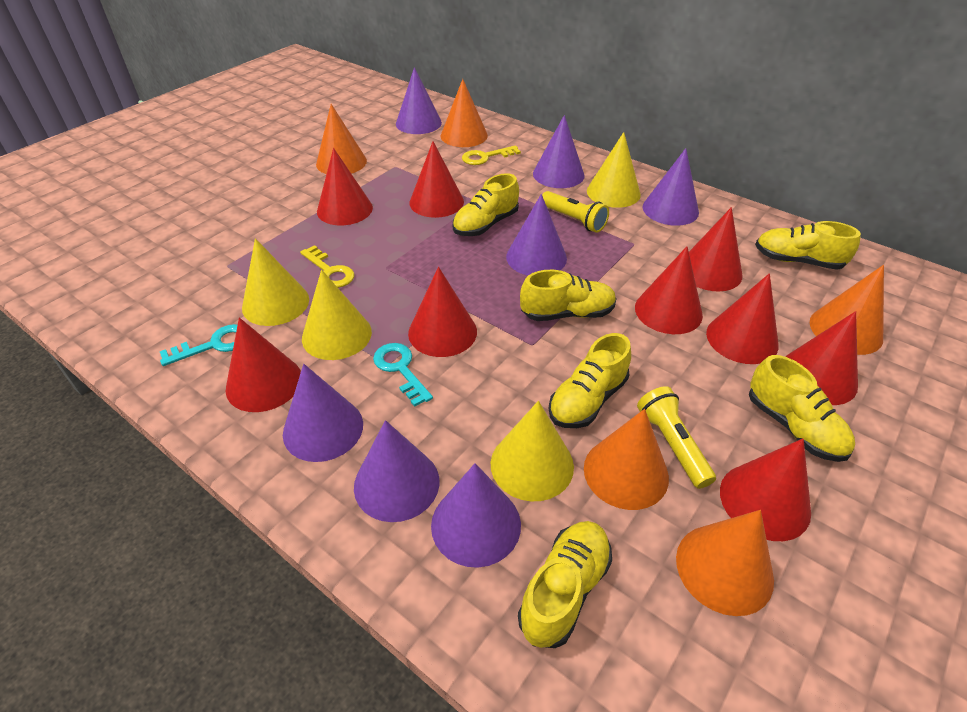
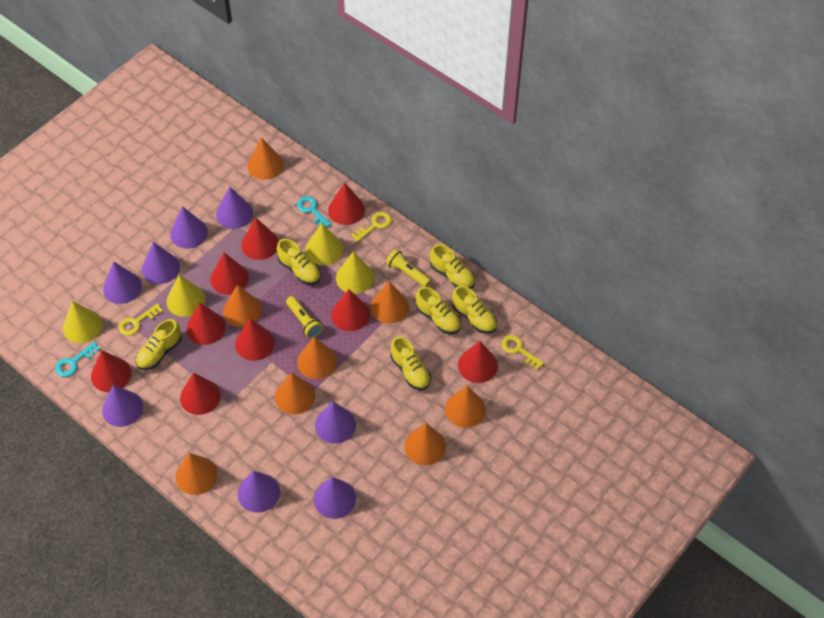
orange cone: 5 -> 8
purple cone: 7 -> 8
yellow key: 2 -> 3

